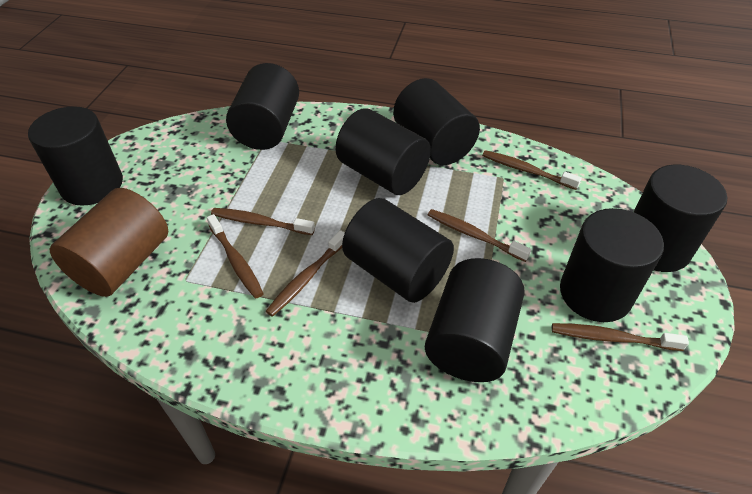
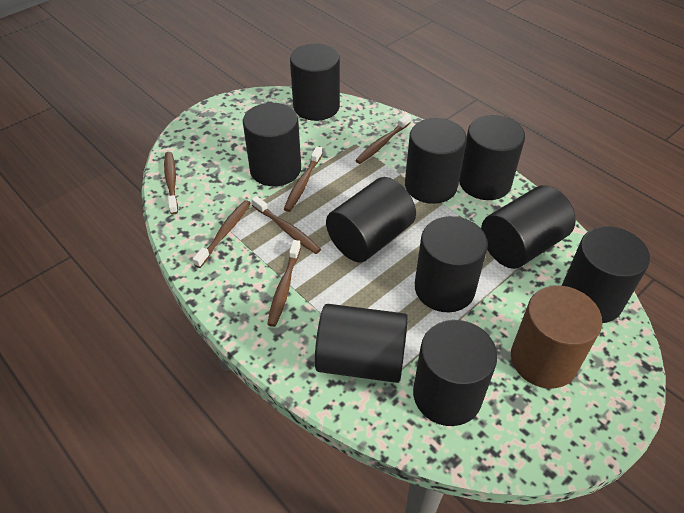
black cylinder: 8 -> 10

